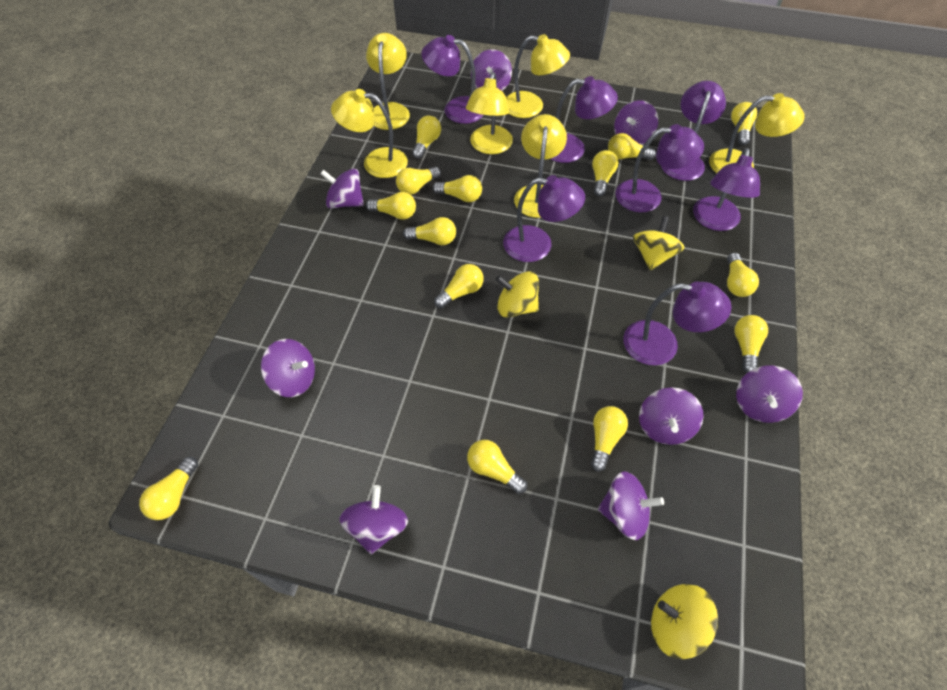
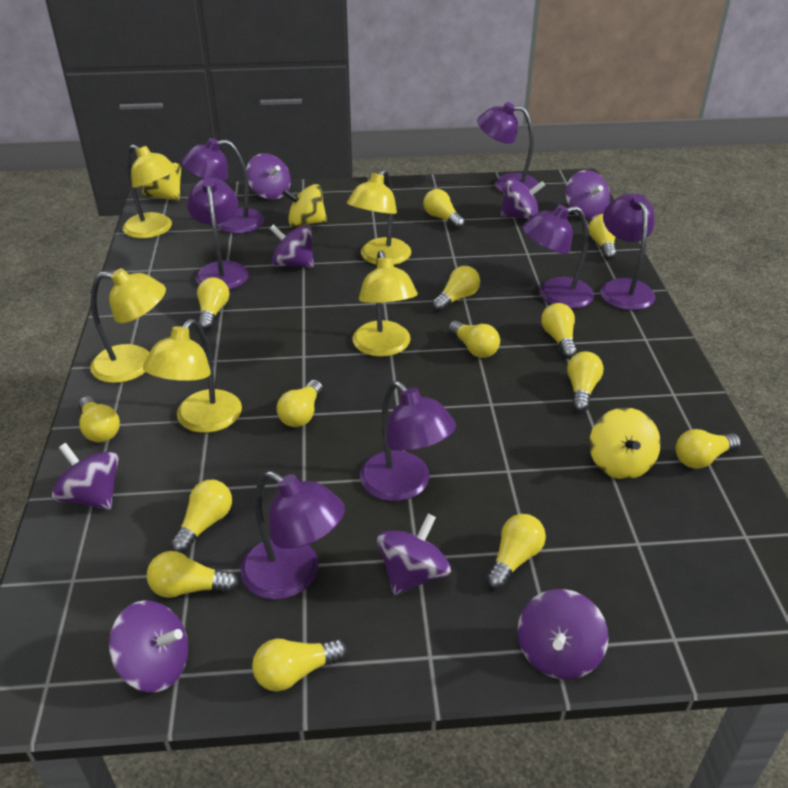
yellow lamp: 6 -> 5

